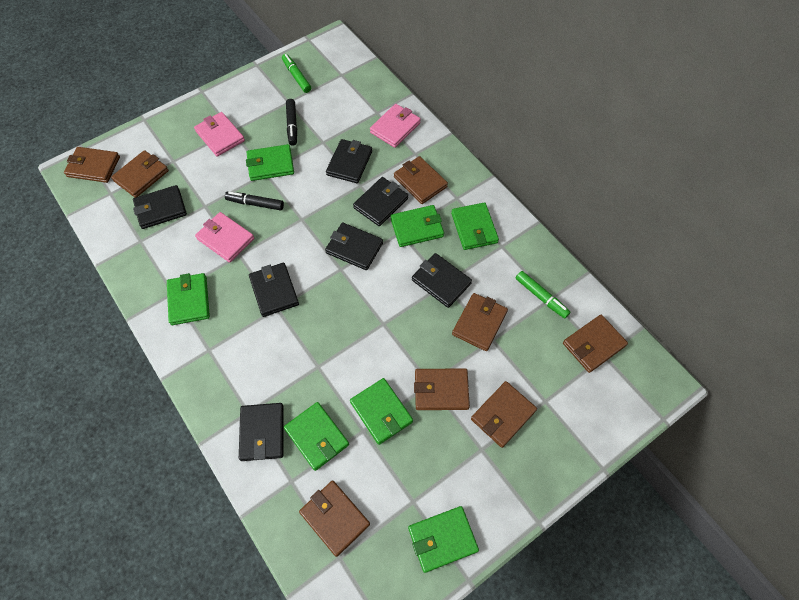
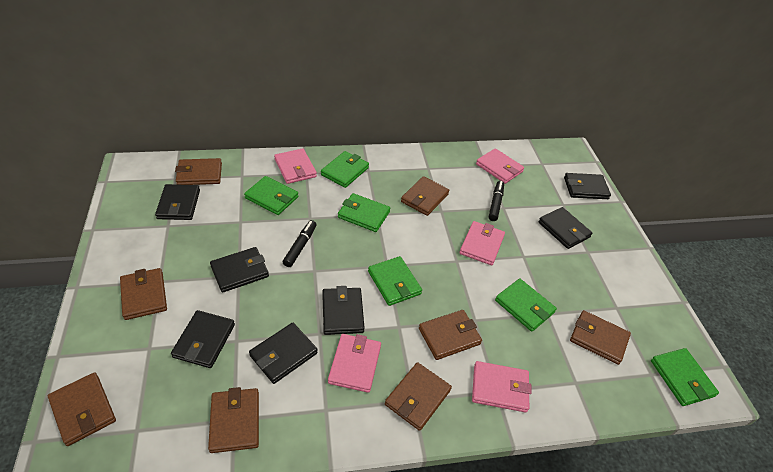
green marker: 2 -> 0
green wallet: 7 -> 6
pink wallet: 3 -> 5

